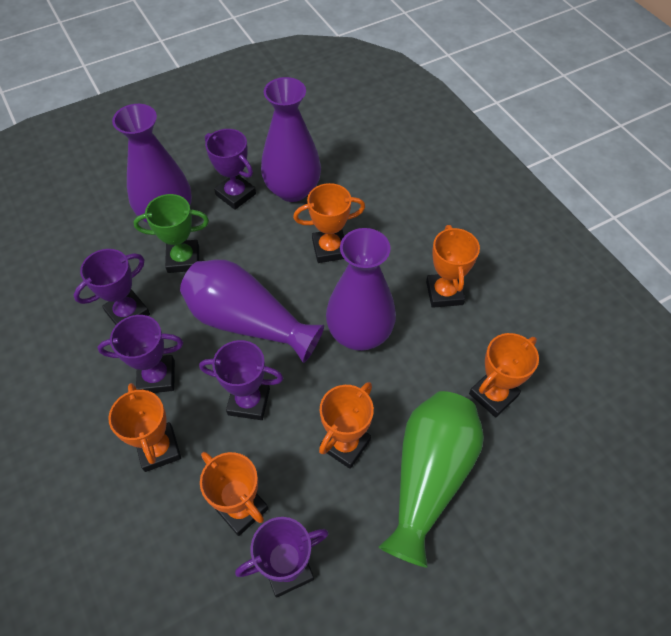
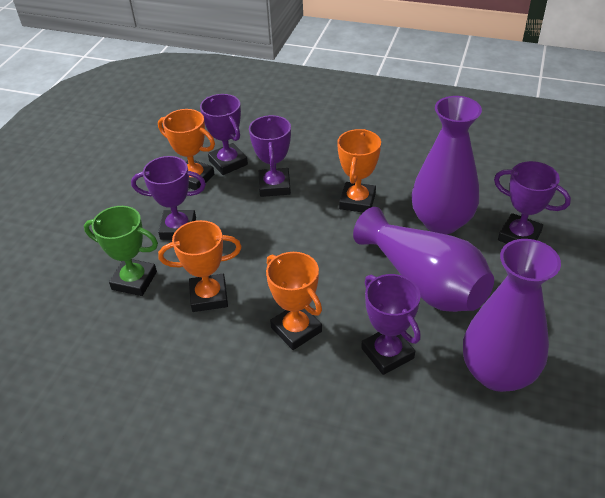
green vase: 1 -> 0
orange trophy: 6 -> 4
purple vase: 4 -> 3

